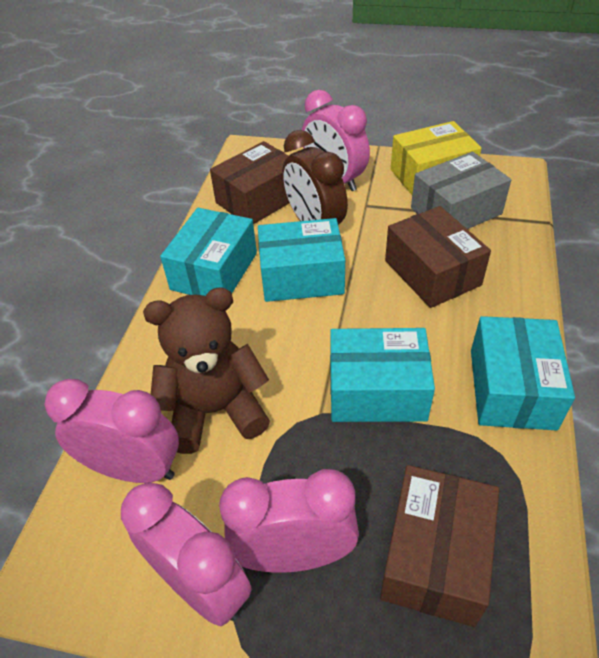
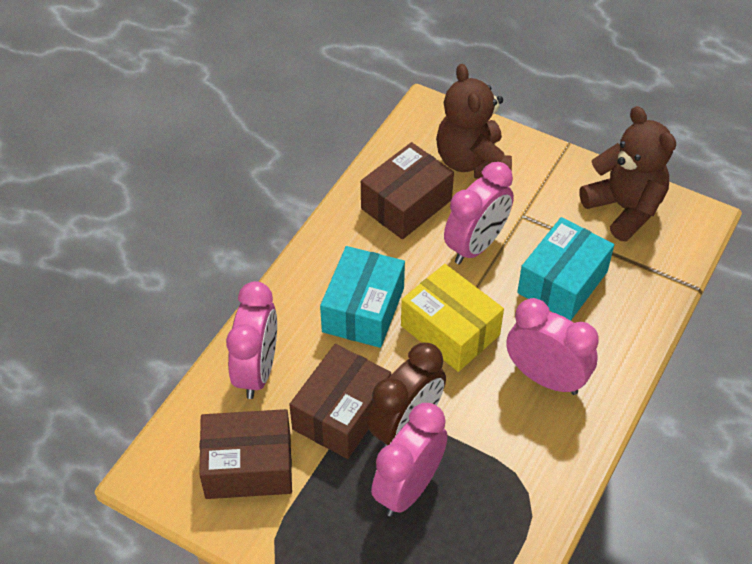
brown teddy bear: 1 -> 2
grey box: 1 -> 0
turquoise box: 4 -> 2

